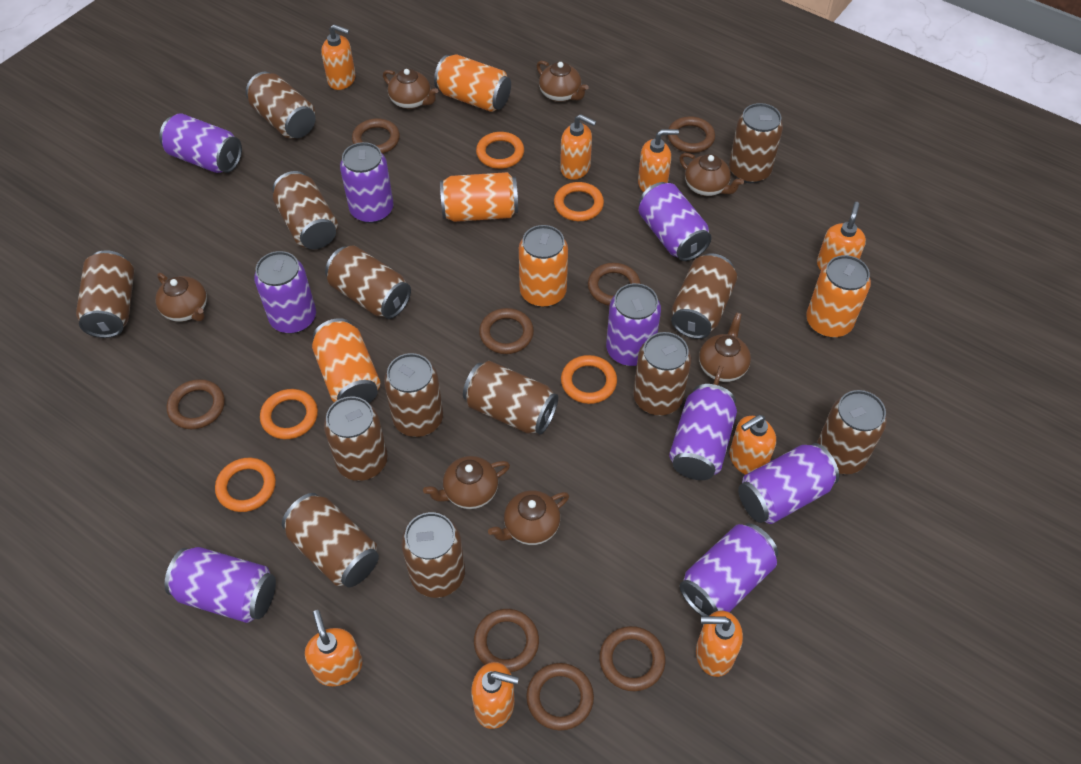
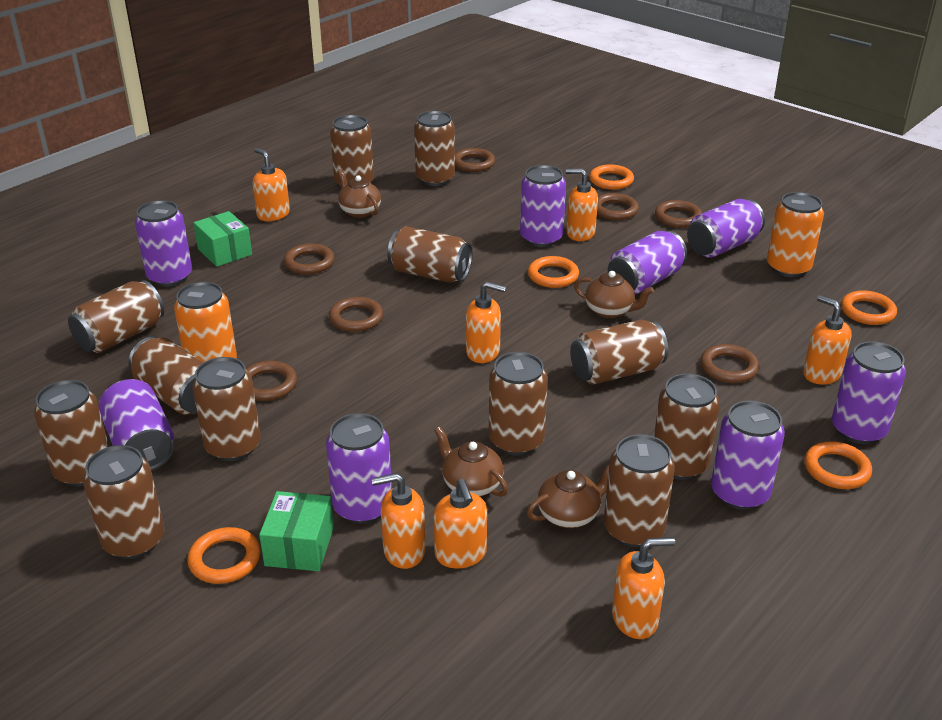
brown can: 13 -> 12
brown ring: 8 -> 7
brown teapot: 7 -> 4
green box: 0 -> 2
orange can: 5 -> 2
orange soap dispenser: 8 -> 7
purple can: 9 -> 8

